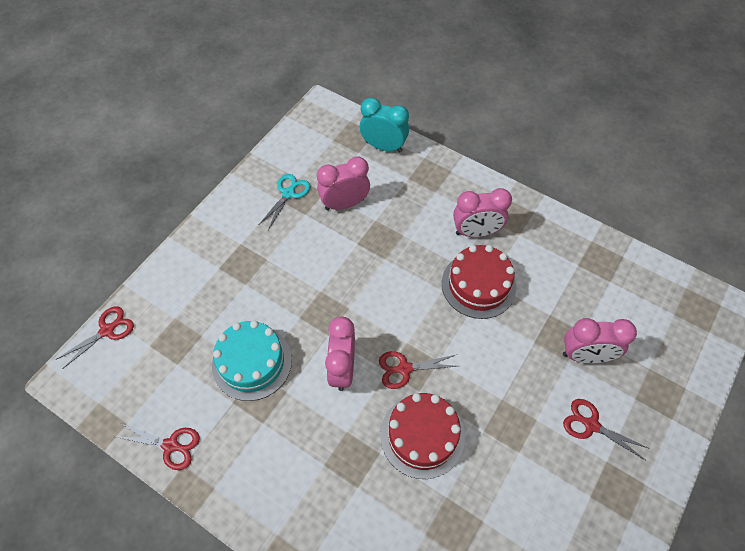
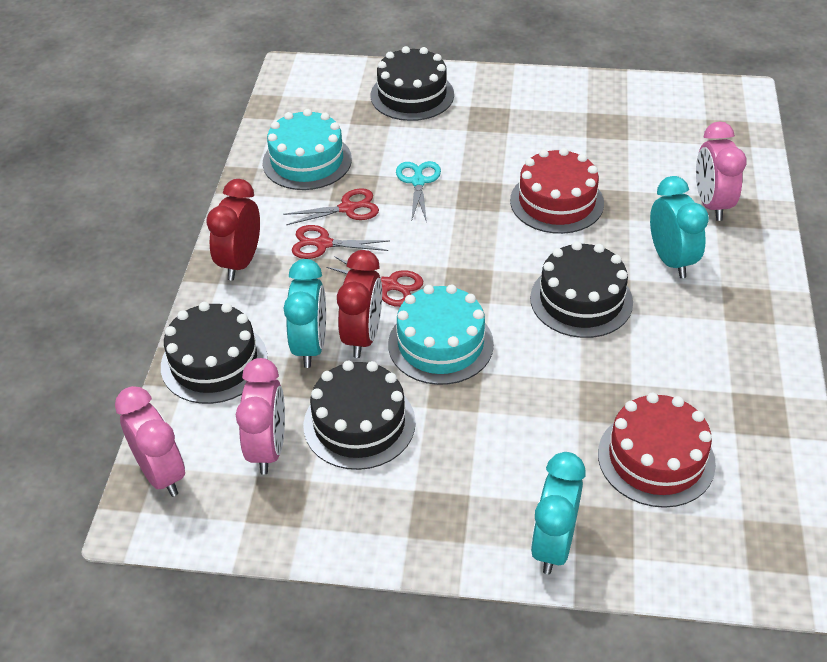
black cake: 0 -> 4
pink clock: 4 -> 3
red clock: 0 -> 2
red scissors: 4 -> 3
turquoise cake: 1 -> 2
turquoise clock: 1 -> 3

